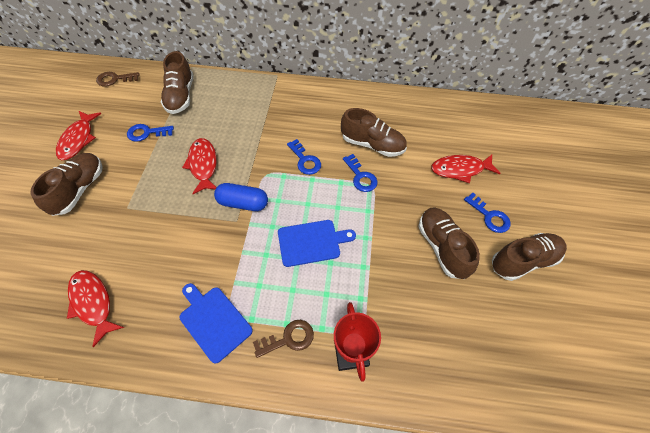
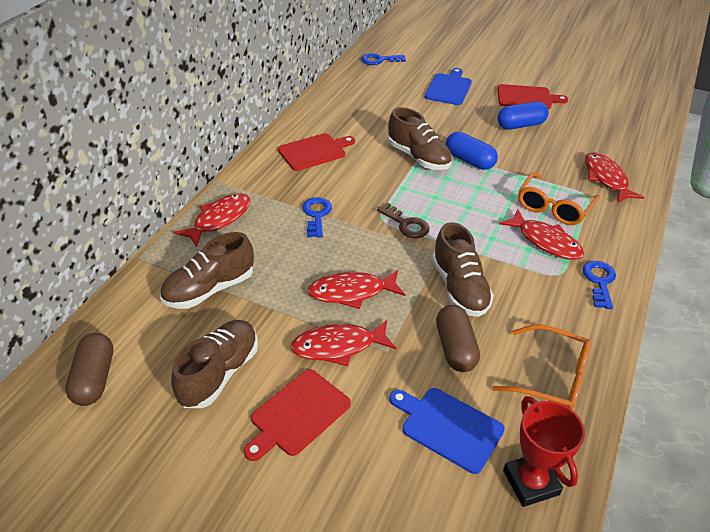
blue capsule: 1 -> 2
blue key: 4 -> 3
brown capsule: 0 -> 2
brown key: 2 -> 1
brown shoe: 5 -> 4
orange glasses: 0 -> 2
red cutting board: 0 -> 3
red fish: 4 -> 5

